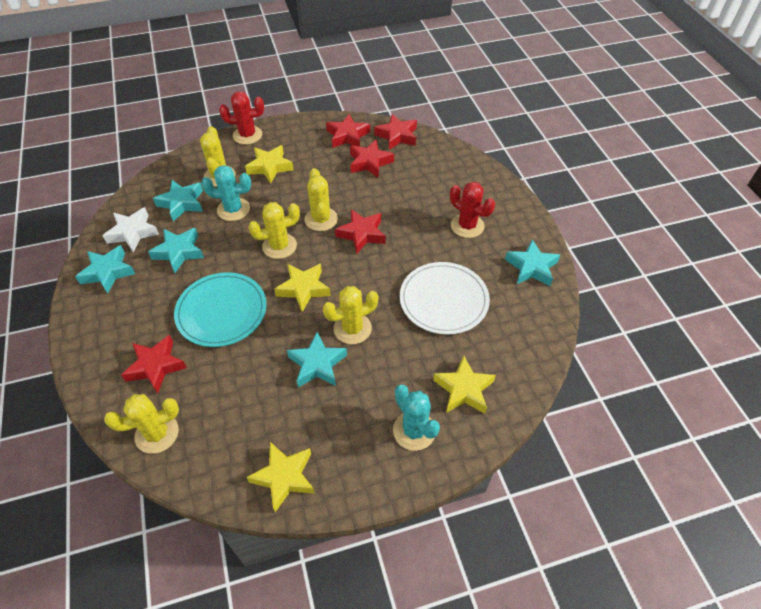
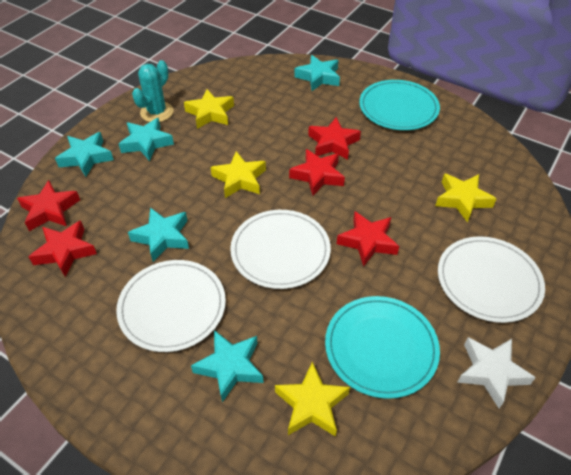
red cactus: 2 -> 0
turquoise cactus: 2 -> 1
turquoise plate: 1 -> 2
white plate: 1 -> 3
yellow cactus: 5 -> 0

